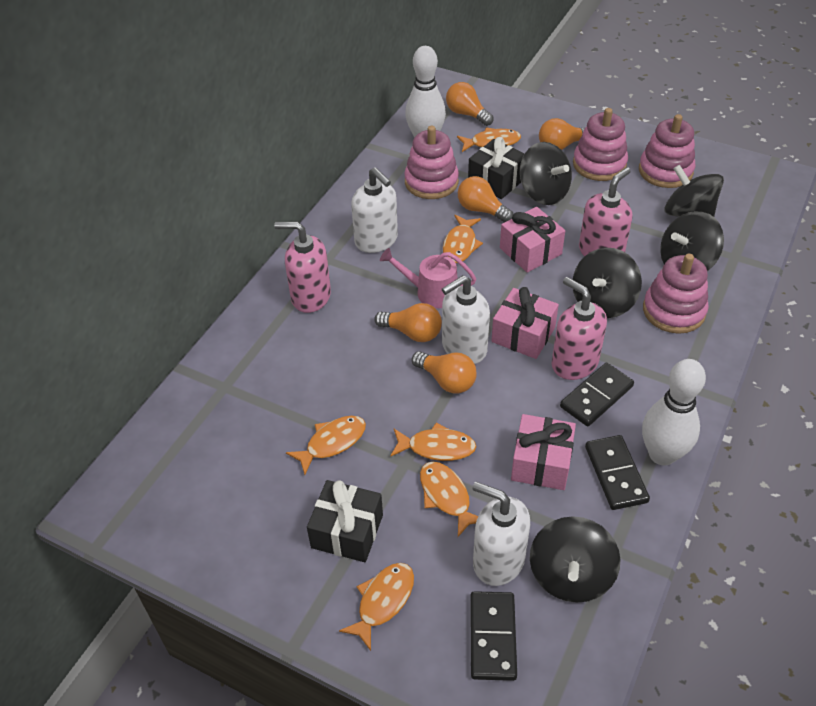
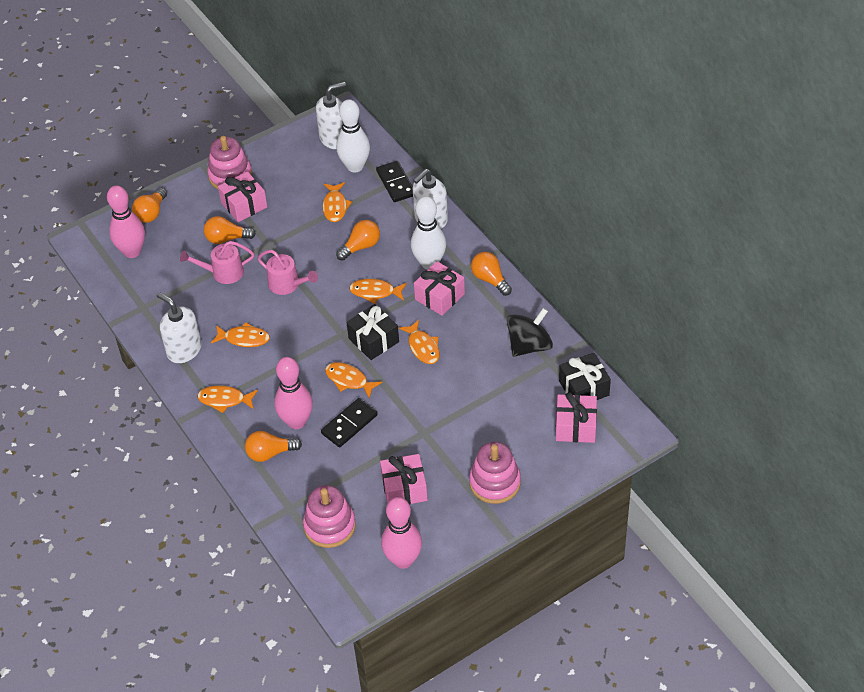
black domino: 3 -> 2
black spinning top: 5 -> 1
pink bowling pin: 0 -> 3
pink gift: 3 -> 4
pink soap dispenser: 3 -> 0
pink stacking toy: 4 -> 3
pink watering can: 1 -> 2

